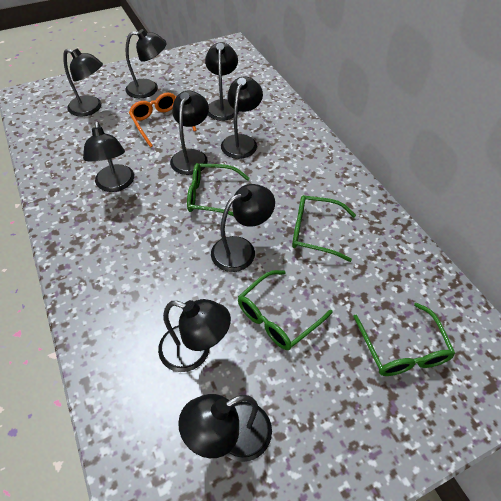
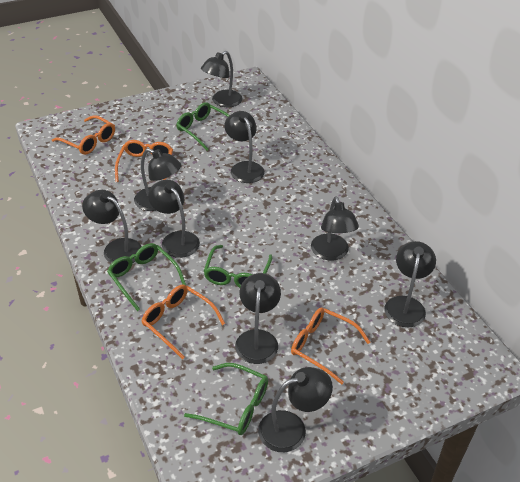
orange glasses: 1 -> 4

